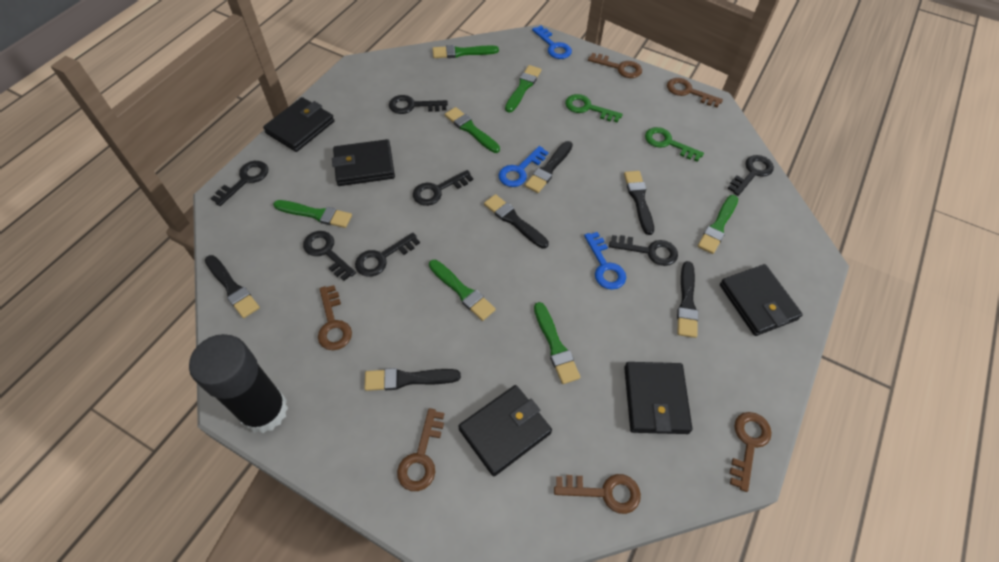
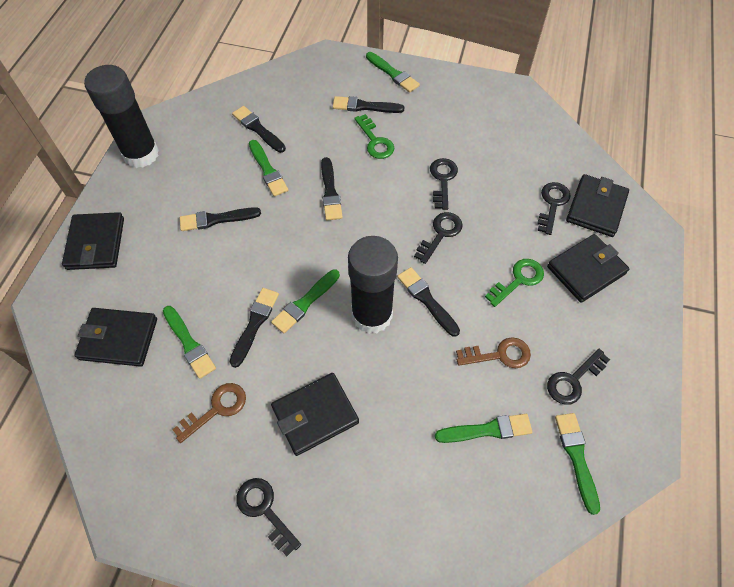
black glue stick: 1 -> 2
black key: 7 -> 5
blue key: 3 -> 0
brown key: 6 -> 2
green brush: 7 -> 6

